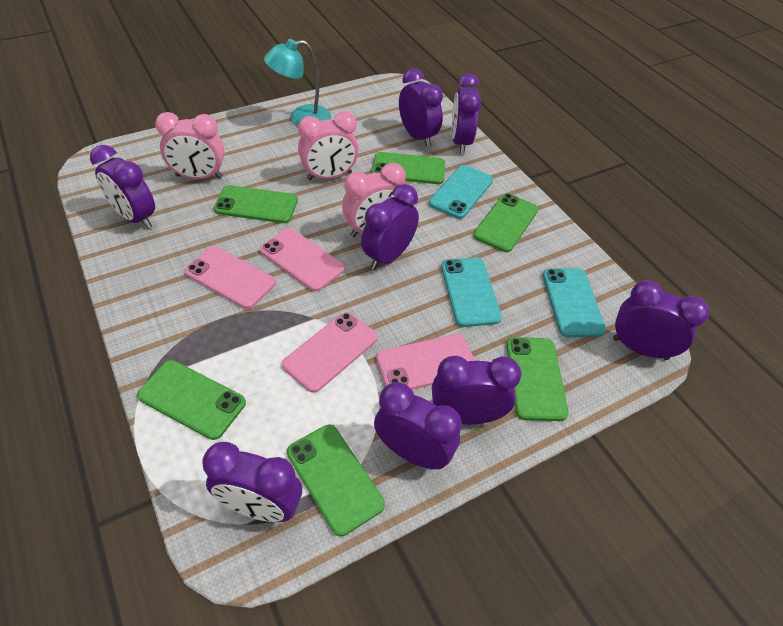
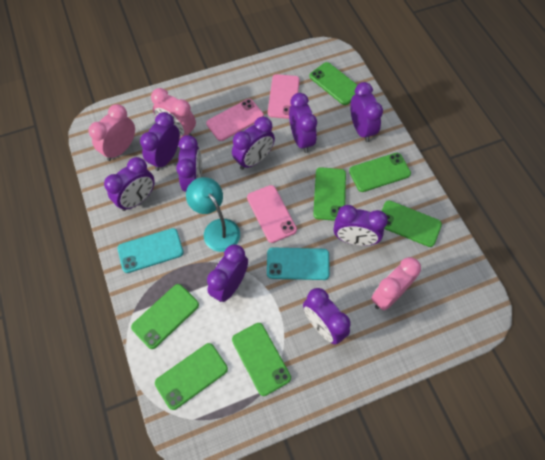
green phone: 6 -> 7
pink phone: 4 -> 3
purple clock: 8 -> 9
turquoise phone: 3 -> 2

